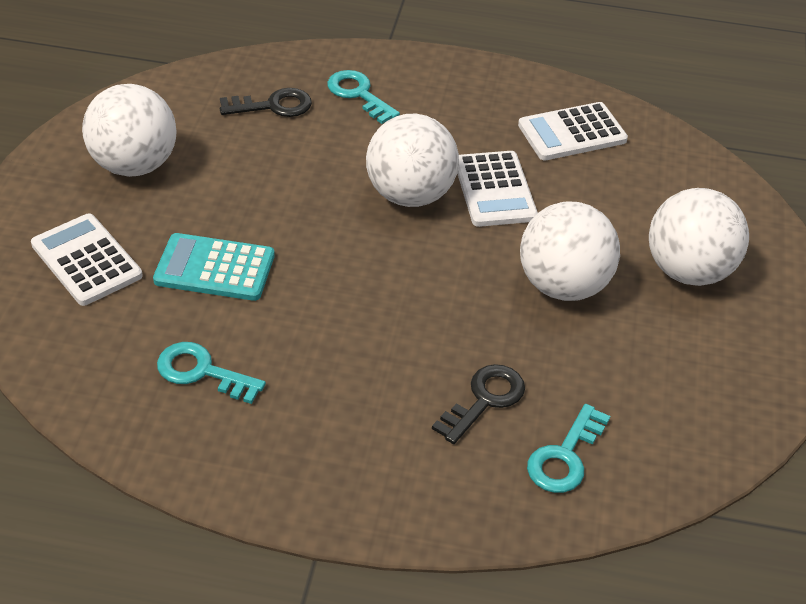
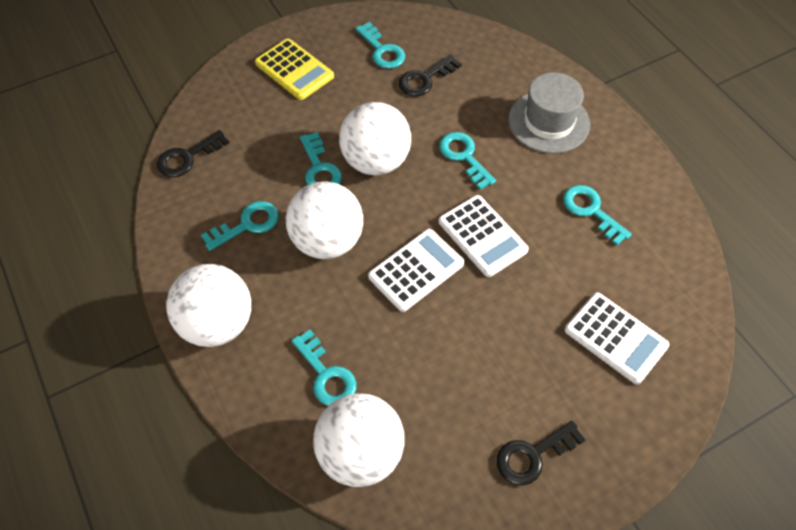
black key: 2 -> 3
grey hat: 0 -> 1
turquoise calculator: 1 -> 0
turquoise key: 3 -> 6
yellow calculator: 0 -> 1

